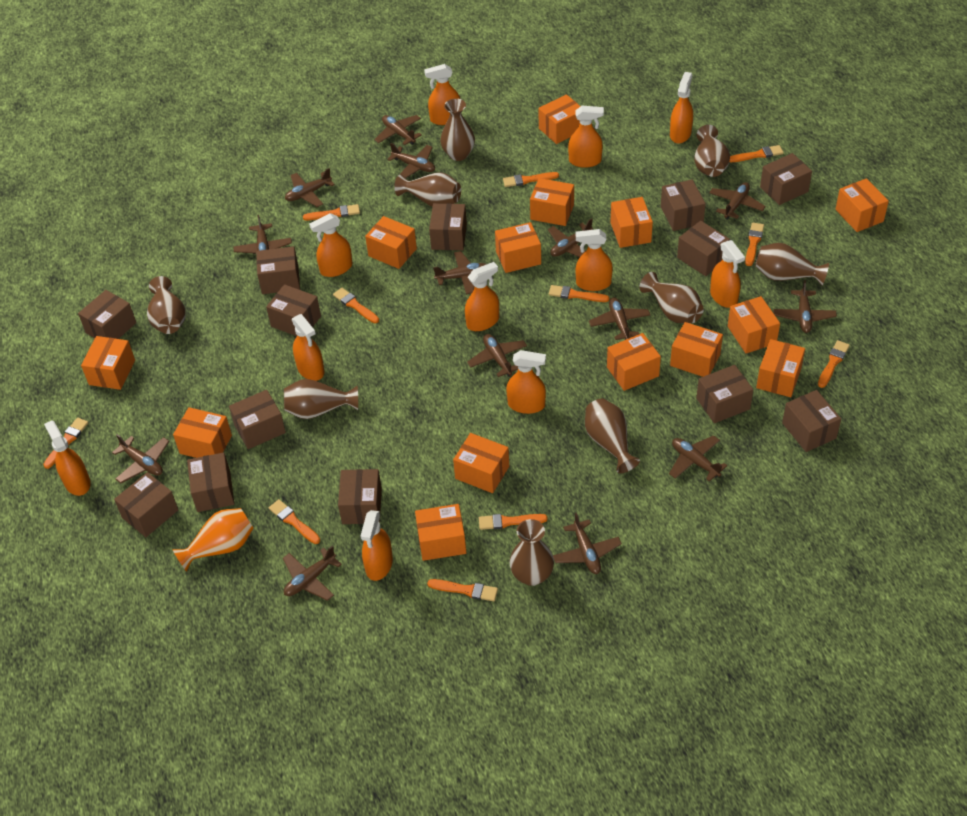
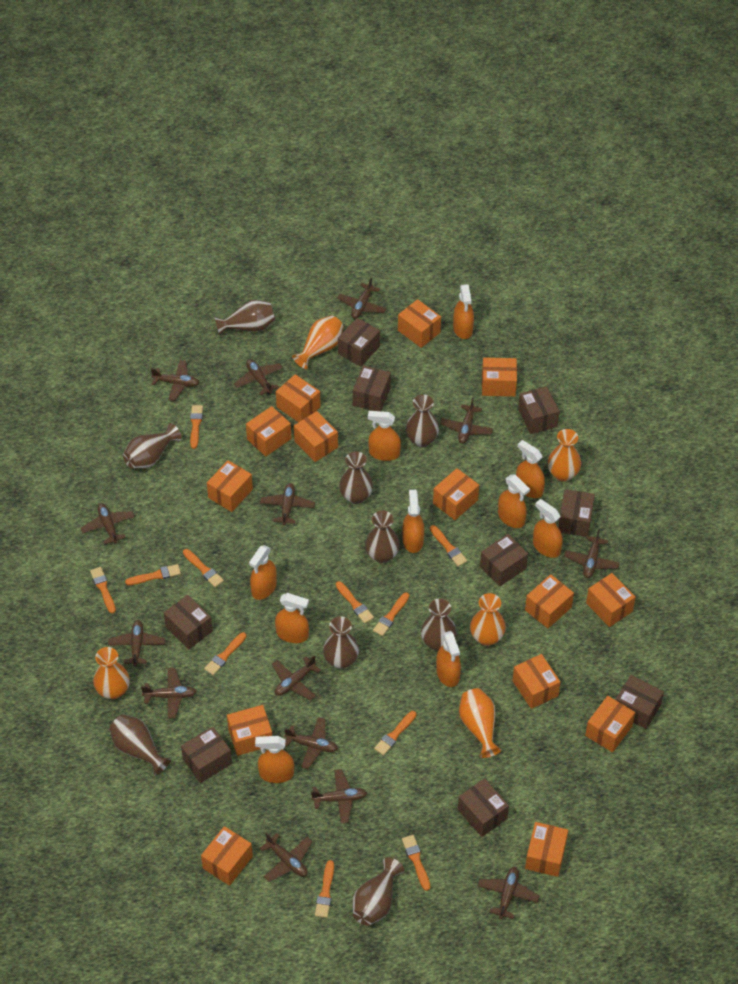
brown box: 13 -> 9
orange spray bottle: 11 -> 10
orange vase: 1 -> 5

